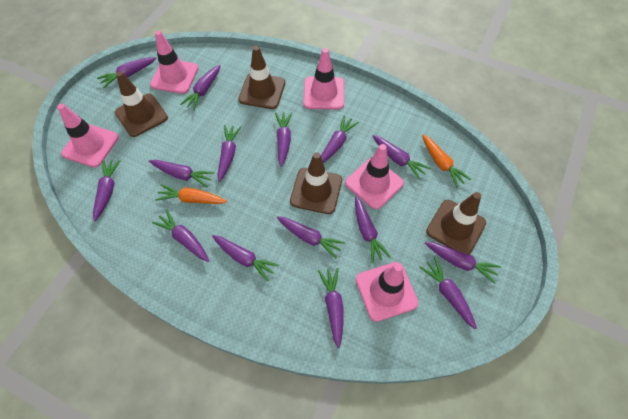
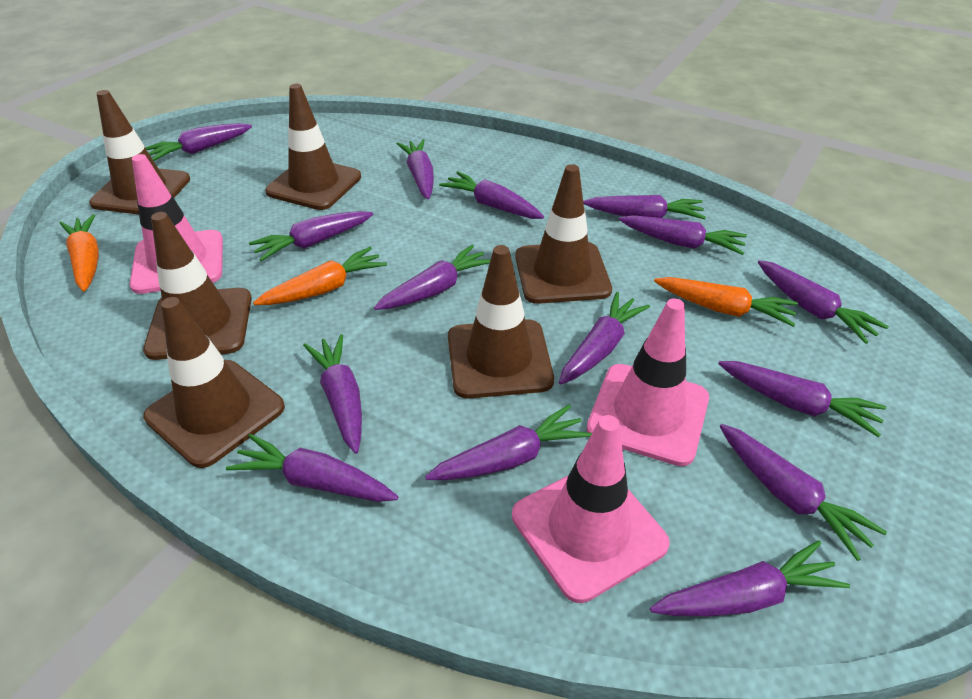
brown traffic cone: 4 -> 6
orange carrot: 2 -> 3
pink traffic cone: 5 -> 3

